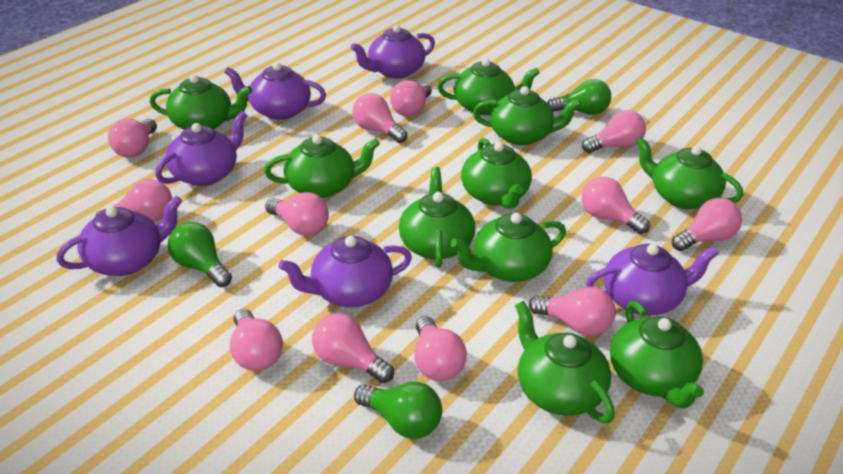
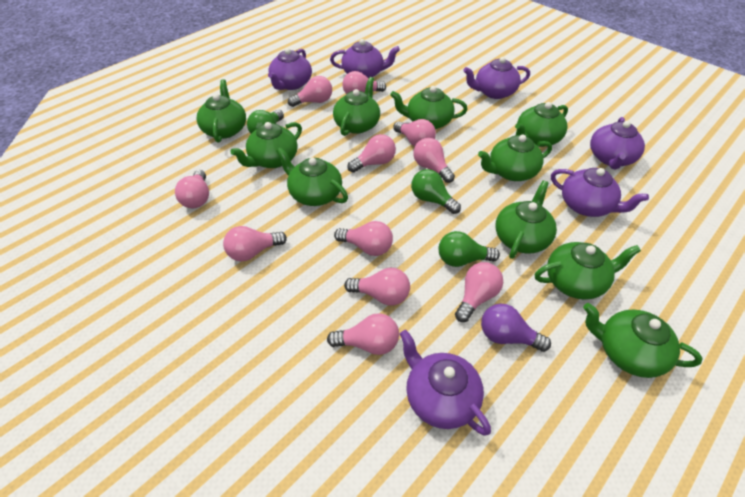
pink light bulb: 12 -> 11
purple light bulb: 0 -> 1

